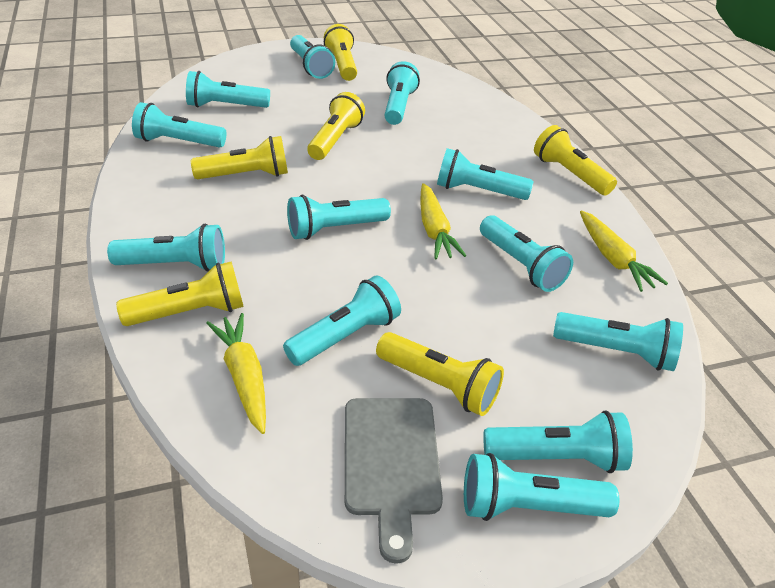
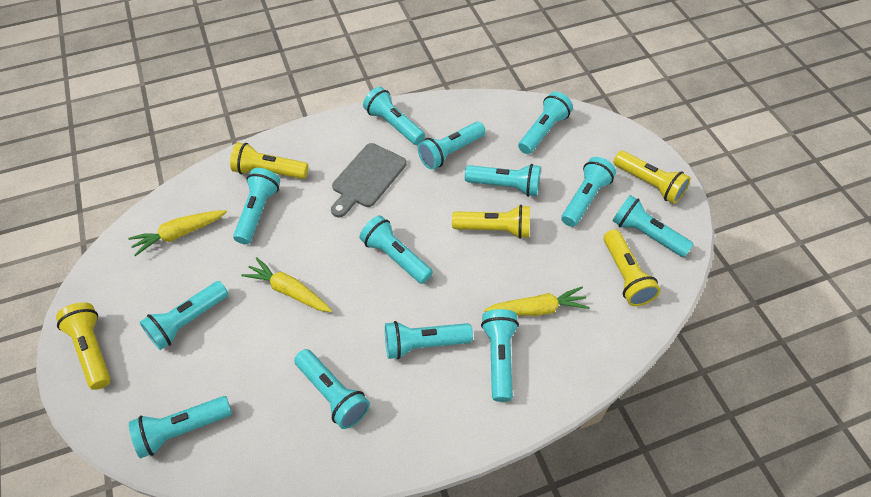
turquoise flashlight: 12 -> 13
yellow flashlight: 6 -> 5

